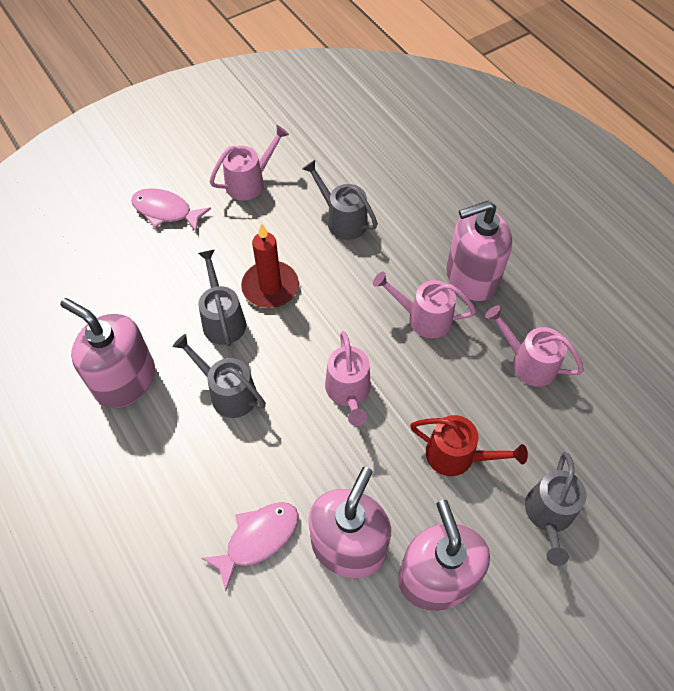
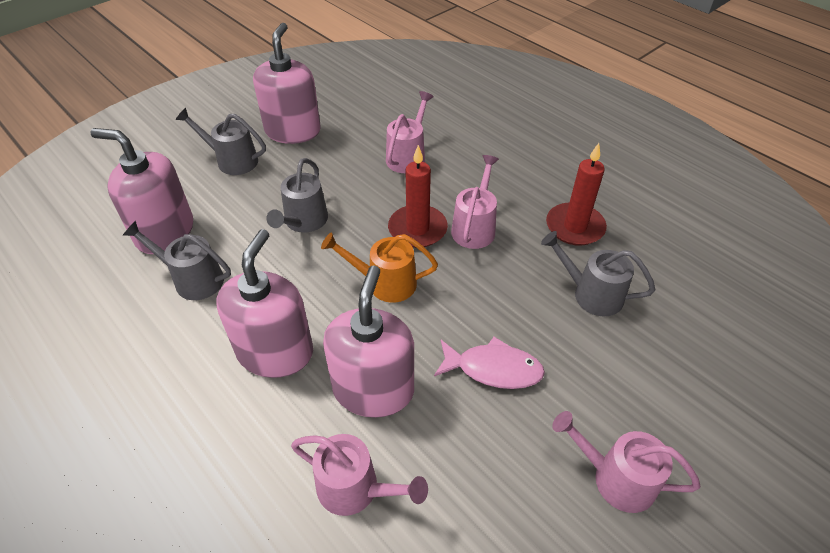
orange watering can: 0 -> 1
pink fish: 2 -> 1
red candle: 1 -> 2
red watering can: 1 -> 0

